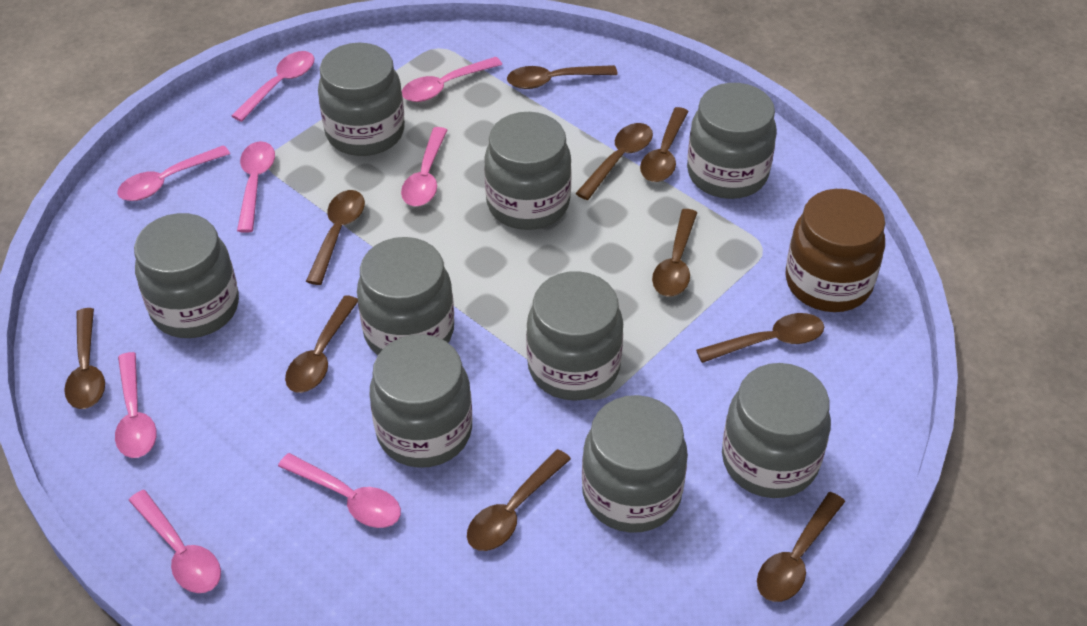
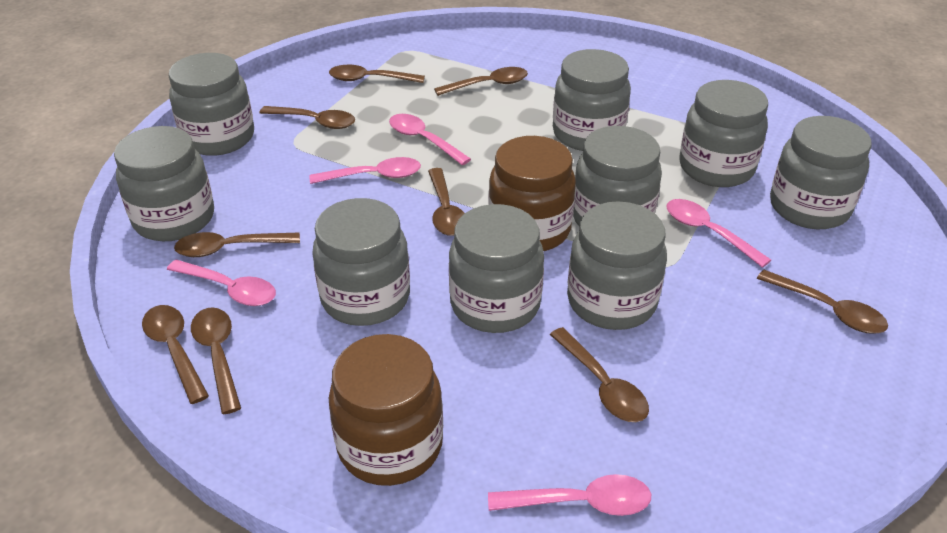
brown jar: 1 -> 2
brown spoon: 10 -> 9
pink spoon: 8 -> 5

